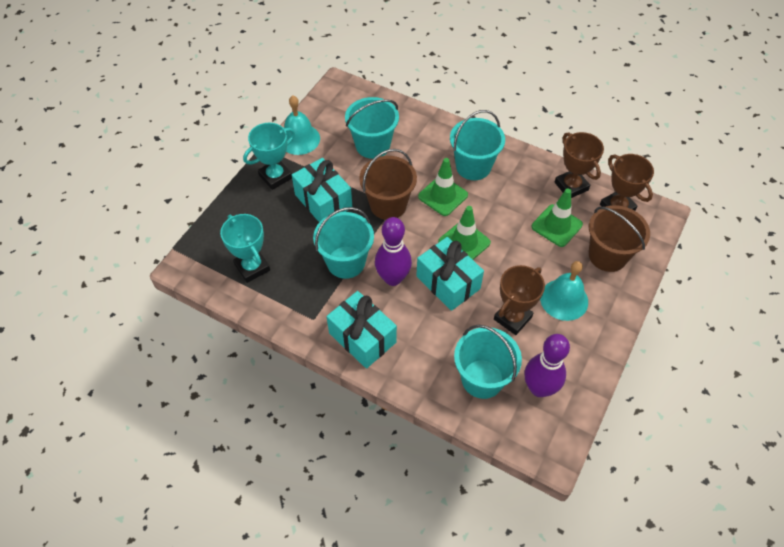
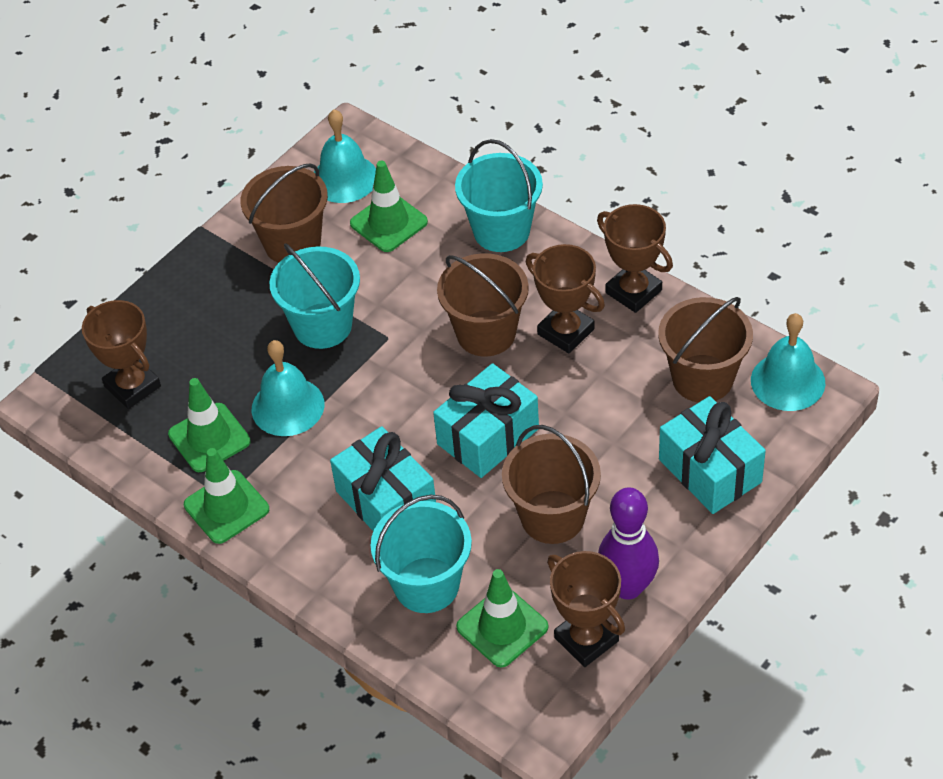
brown bucket: 2 -> 4
brown trophy: 3 -> 4
green traffic cone: 3 -> 4
purple bowling pin: 2 -> 1
turquoise bell: 2 -> 3
turquoise bucket: 4 -> 3
turquoise trophy: 2 -> 0

